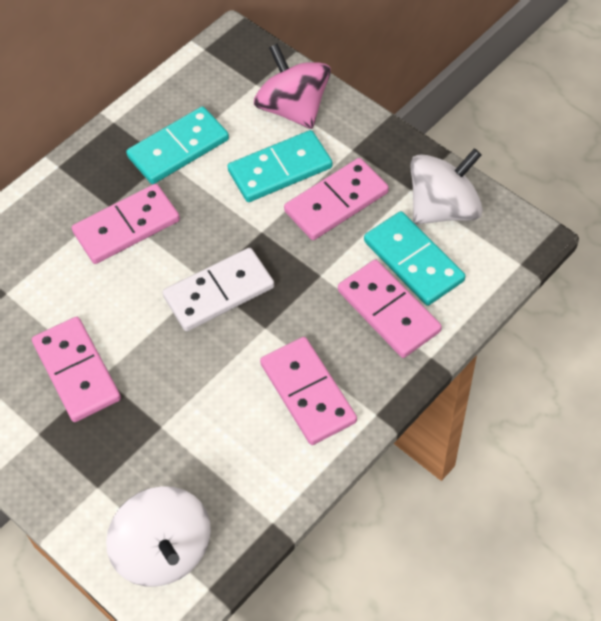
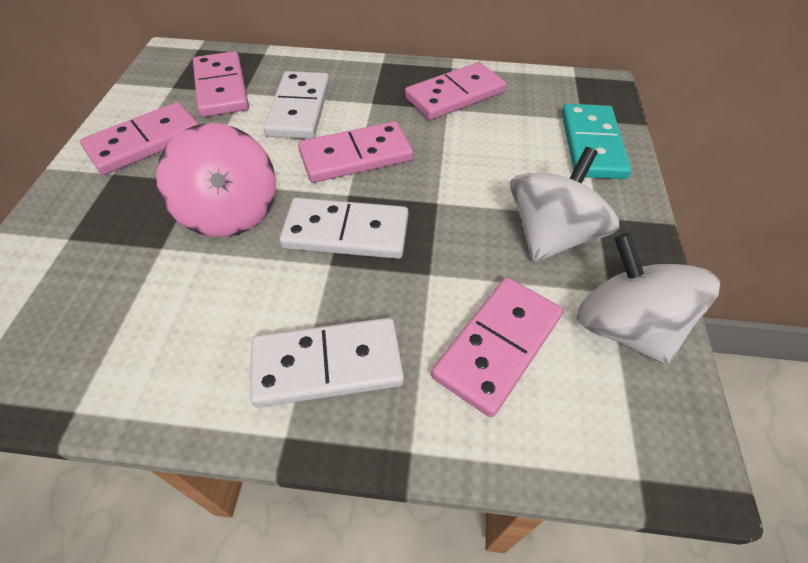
turquoise domino: 3 -> 1
white domino: 1 -> 3

